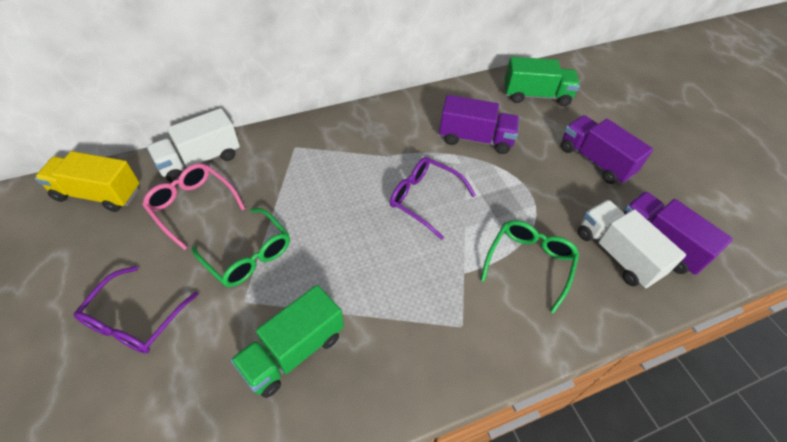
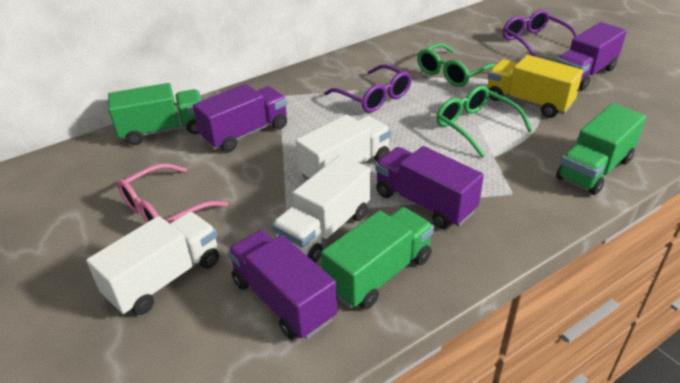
green truck: 2 -> 3
purple truck: 3 -> 4
white truck: 2 -> 3

